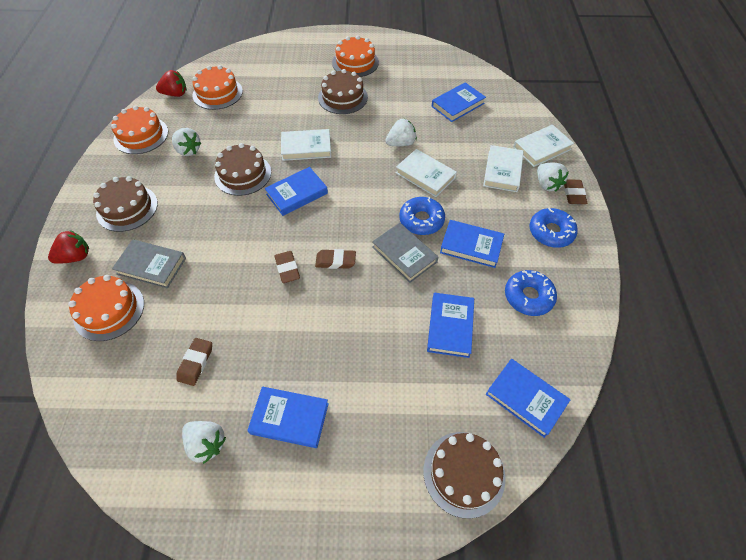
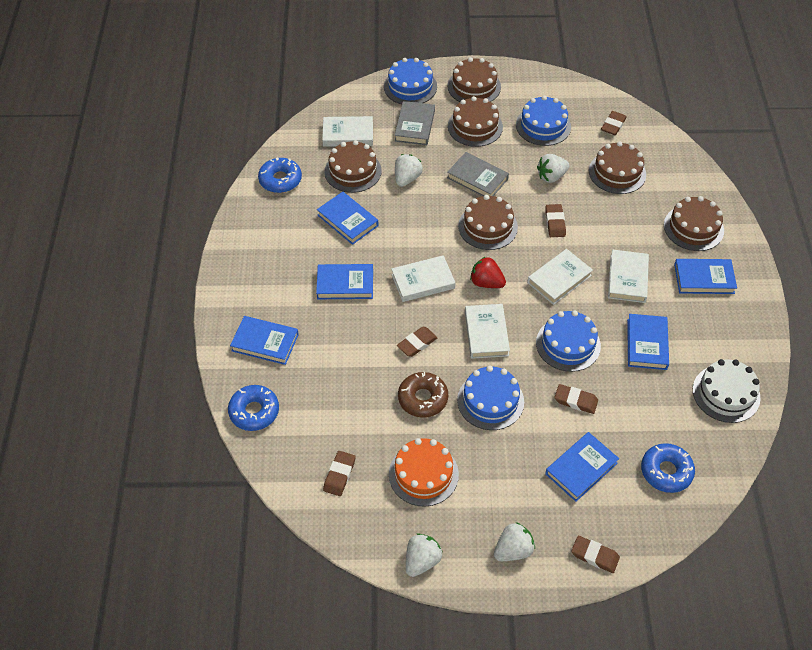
blue cake: 0 -> 4
brown cake: 4 -> 6
brown donut: 0 -> 1
brown eraser: 4 -> 6
orange cake: 4 -> 1
red strawberry: 2 -> 1
white book: 4 -> 5
white cake: 0 -> 1

